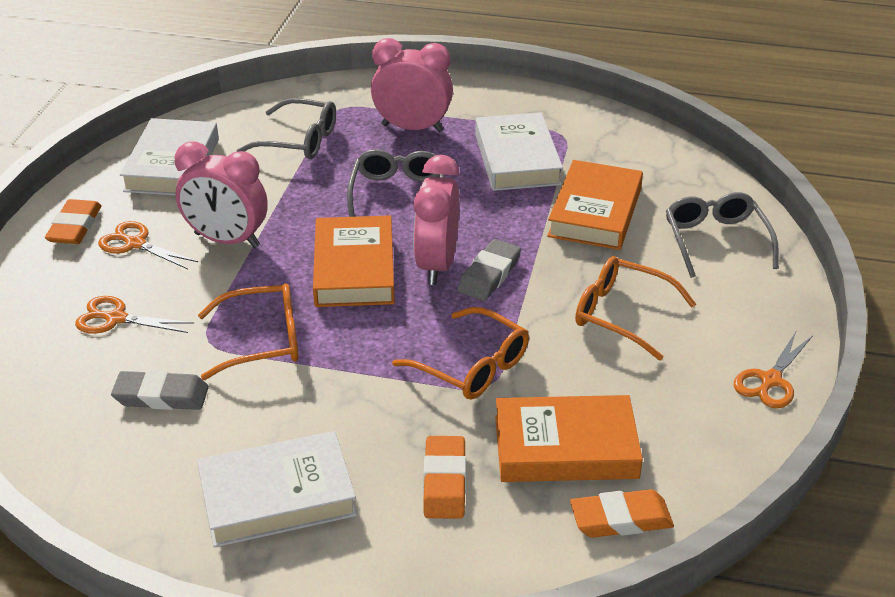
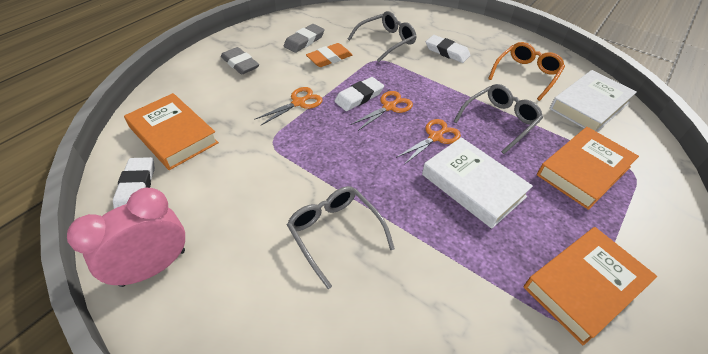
orange eraser: 3 -> 1
orange glasses: 3 -> 1
pink clock: 3 -> 1
white book: 3 -> 2
white eraser: 0 -> 3

